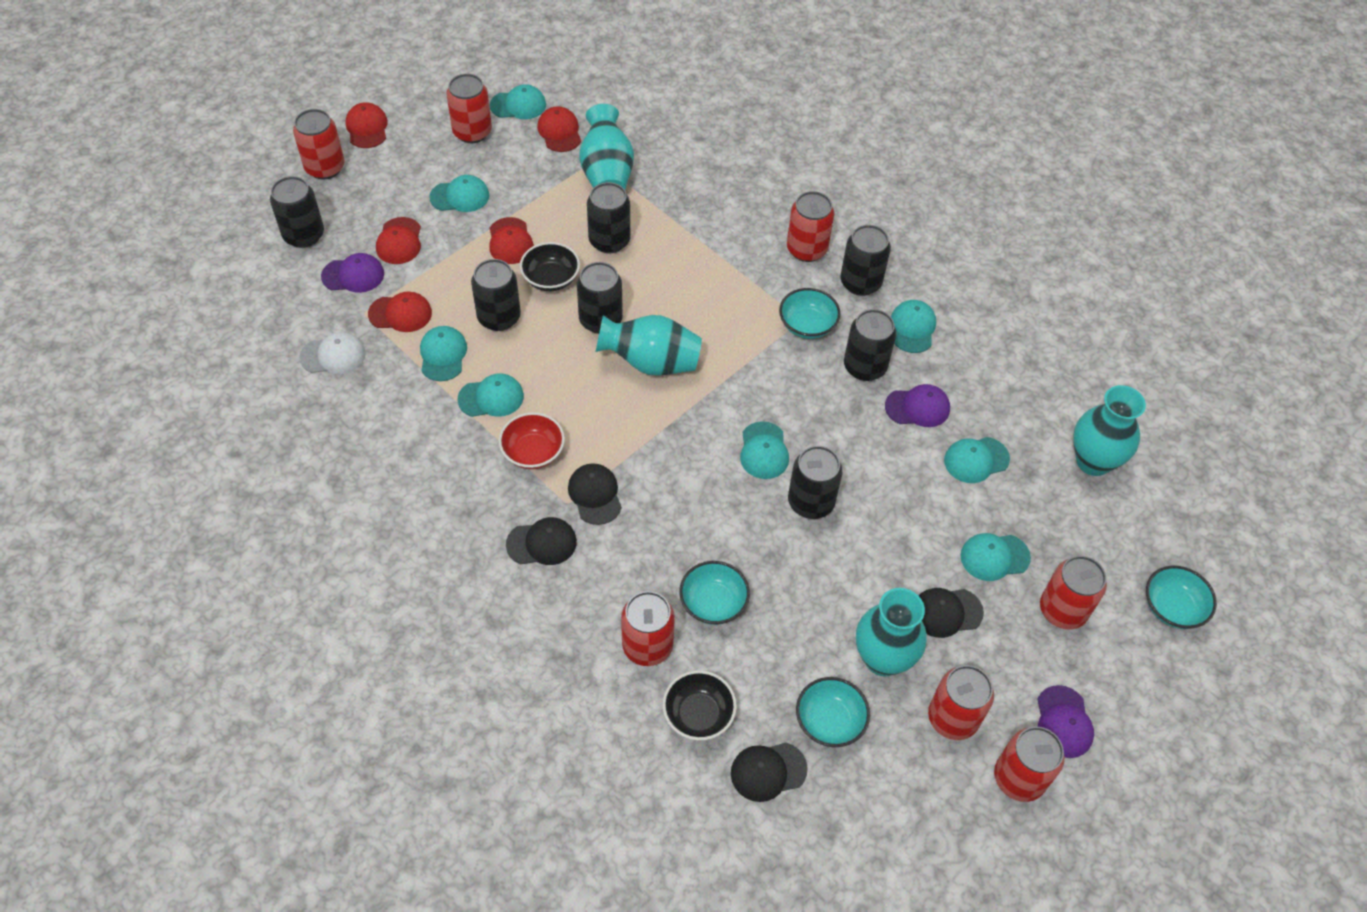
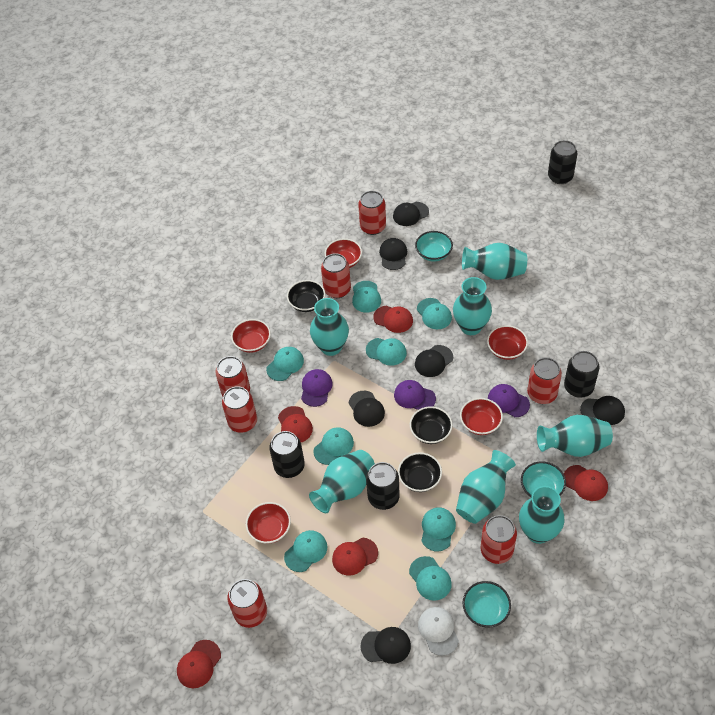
black bowl: 2 -> 3
black can: 7 -> 4
black cap: 4 -> 6
red bowl: 1 -> 5
turquoise bowl: 4 -> 3
turquoise vase: 4 -> 7

